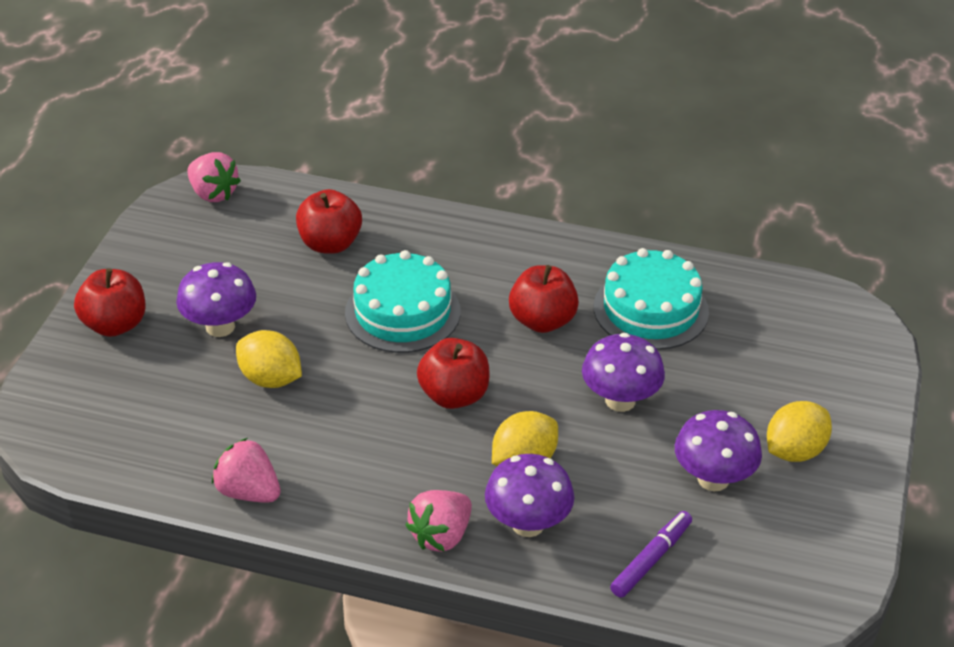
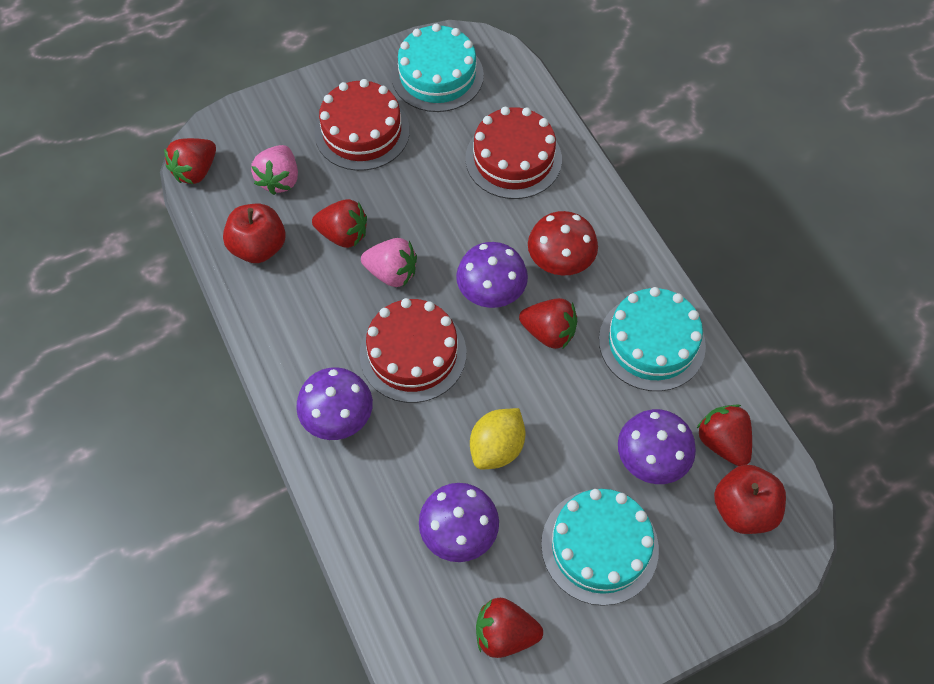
pink strawberry: 3 -> 2
purple marker: 1 -> 0
red apple: 4 -> 2
red cake: 0 -> 3
red mushroom: 0 -> 1
red strawberry: 0 -> 5
turquoise cake: 2 -> 3
yellow lemon: 3 -> 1

